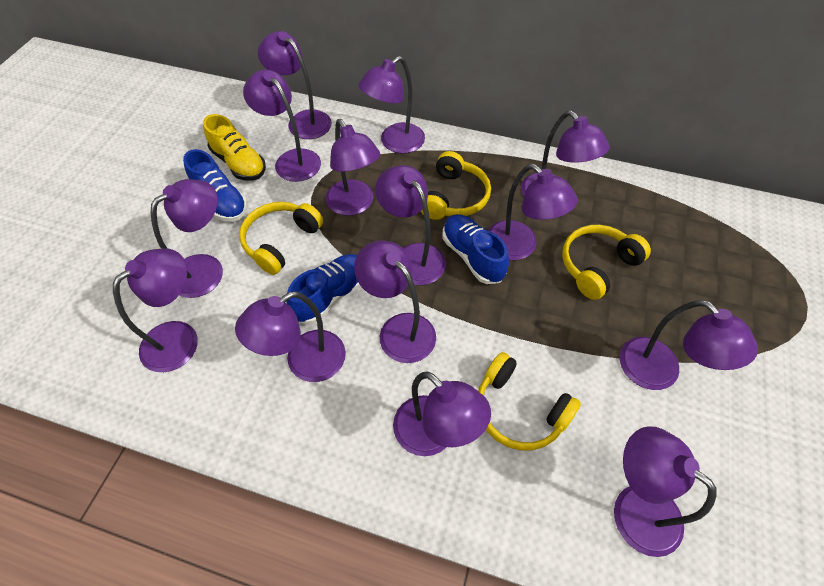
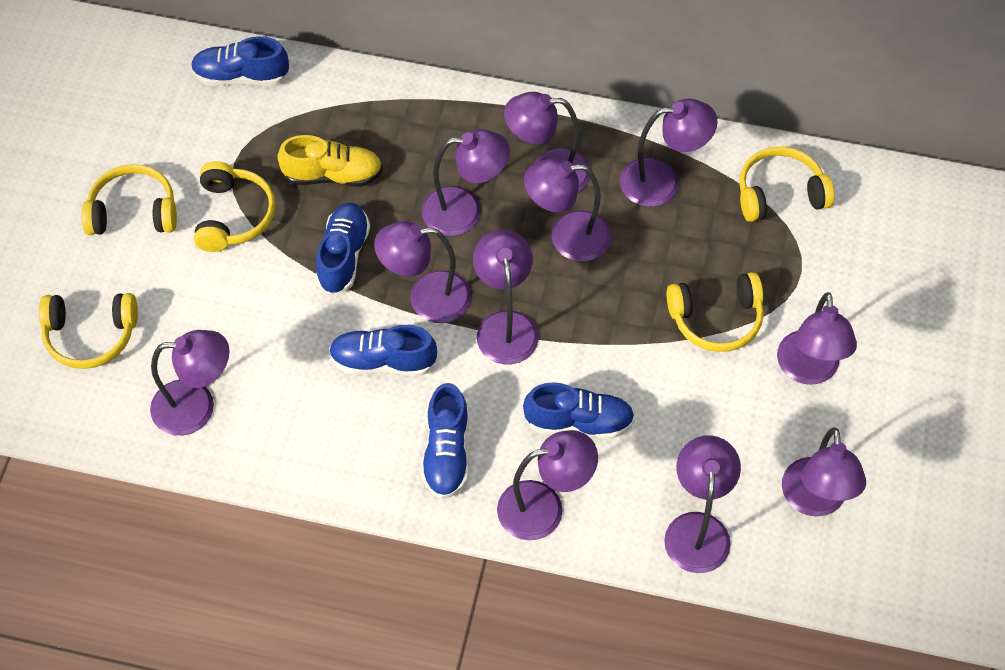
blue shoe: 3 -> 5
purple lamp: 14 -> 11
yellow headphones: 4 -> 5

